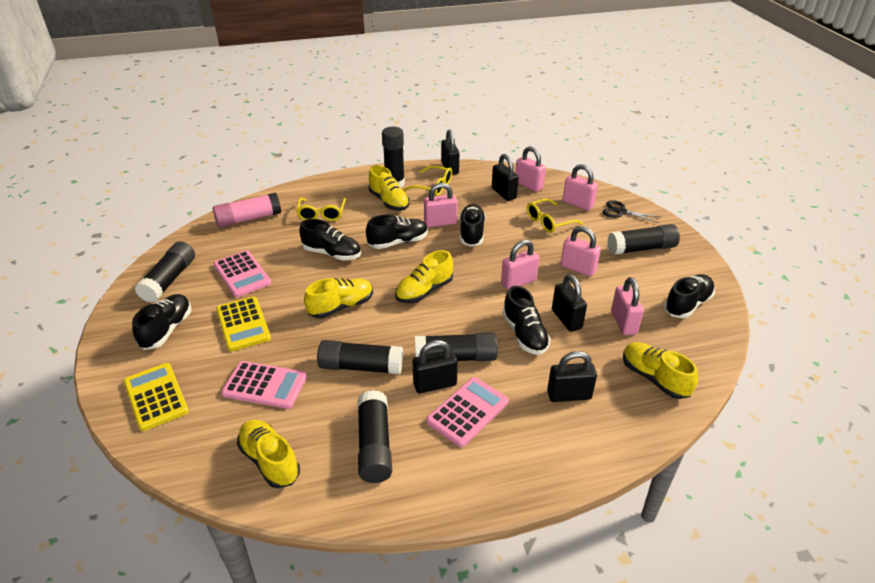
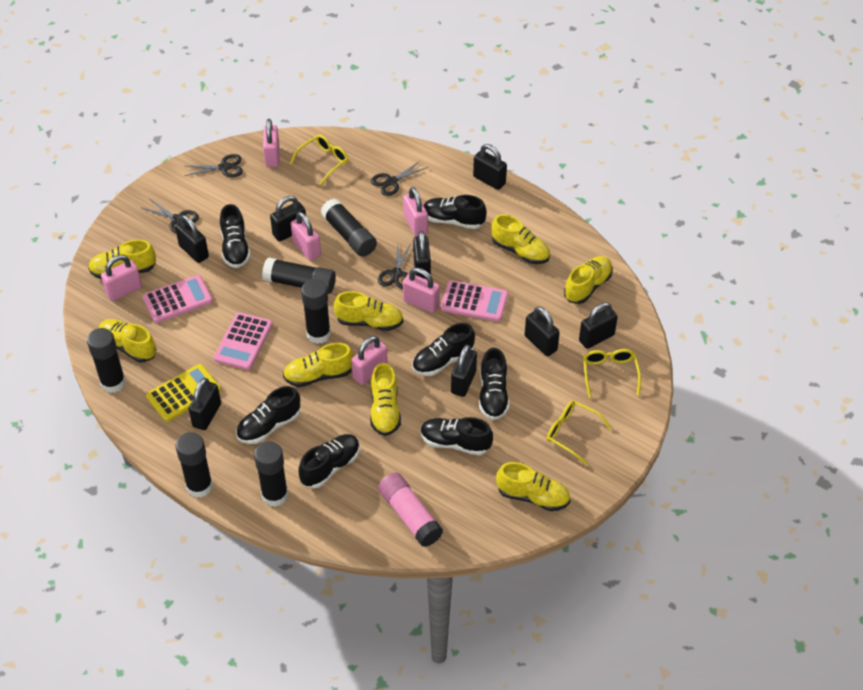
black padlock: 5 -> 8
black scissors: 1 -> 4
black shoe: 6 -> 7
yellow calculator: 2 -> 1
yellow shoe: 5 -> 8

